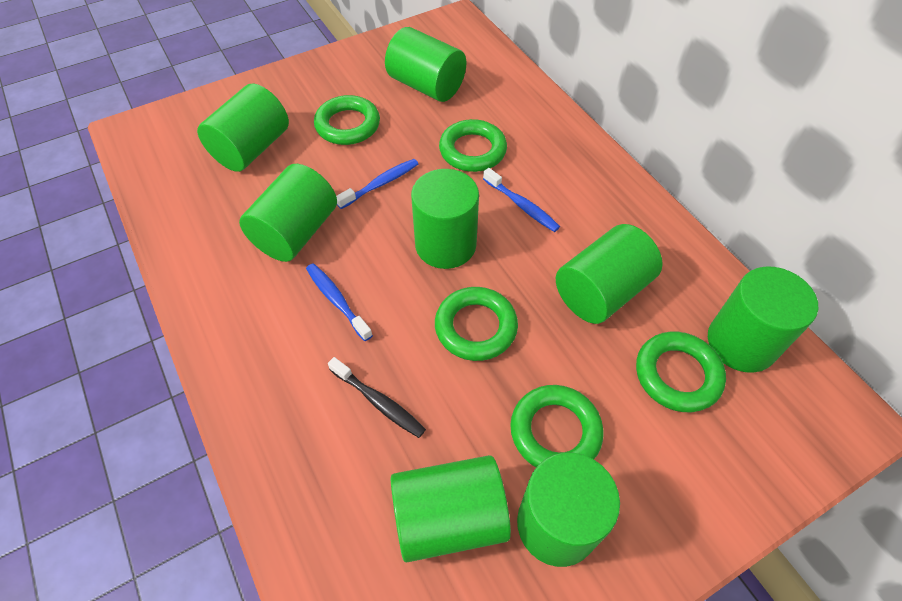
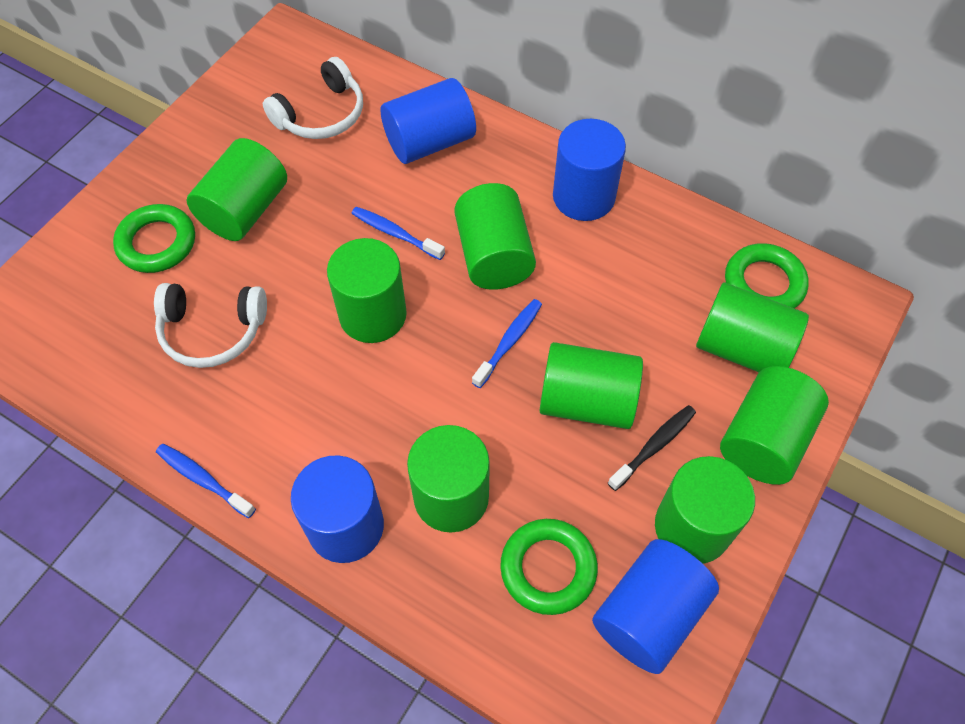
blue cylinder: 0 -> 4
green ring: 5 -> 3
white headphones: 0 -> 2

